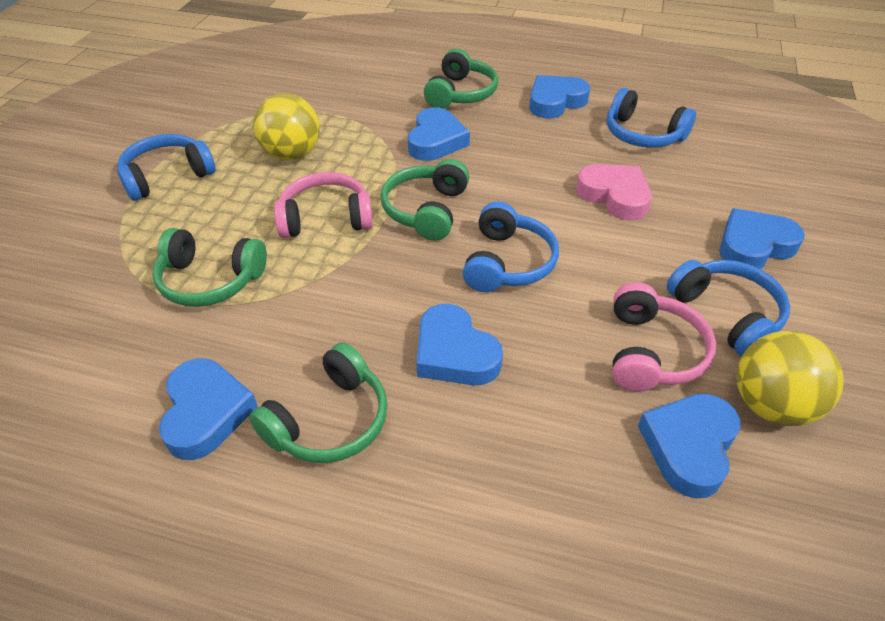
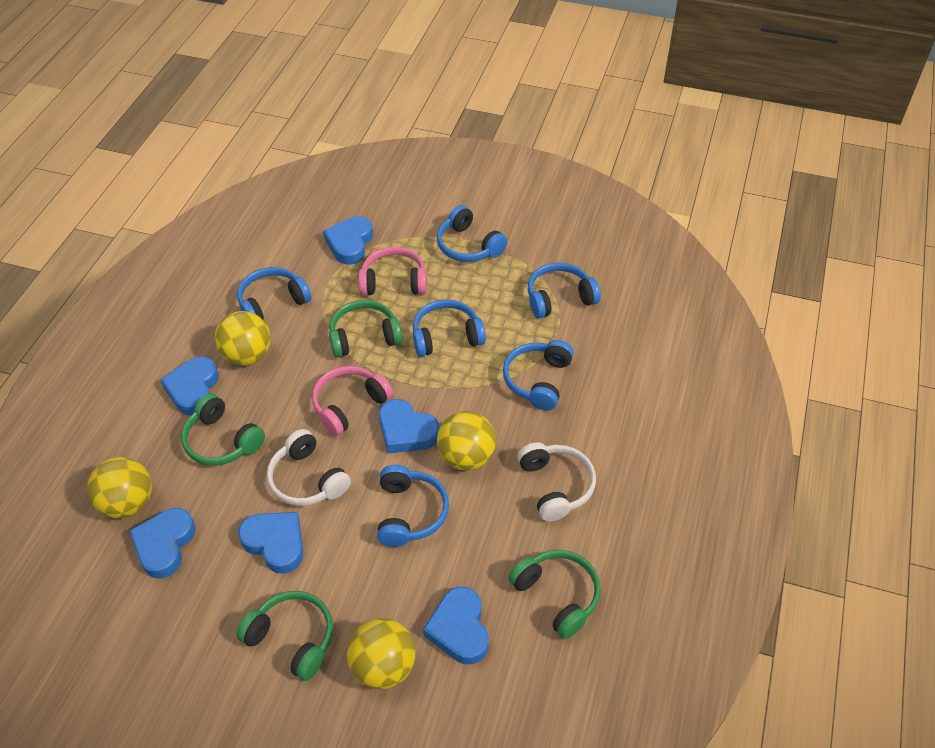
blue headphones: 4 -> 6
pink heart: 1 -> 0
white headphones: 0 -> 2
yellow ball: 2 -> 4

